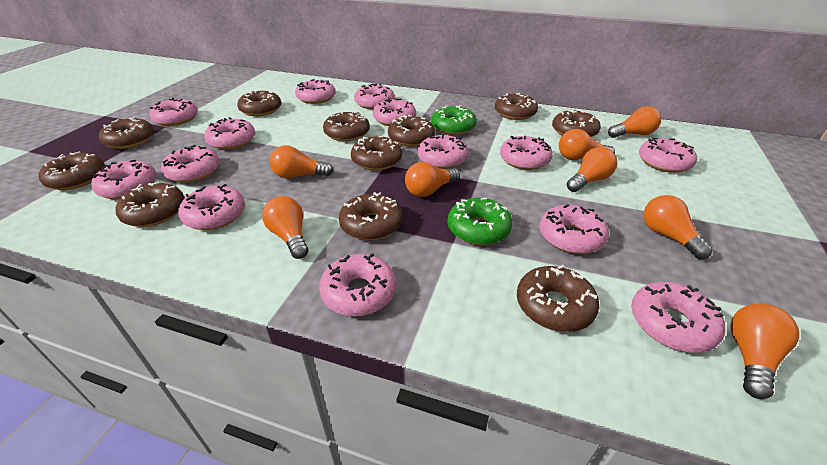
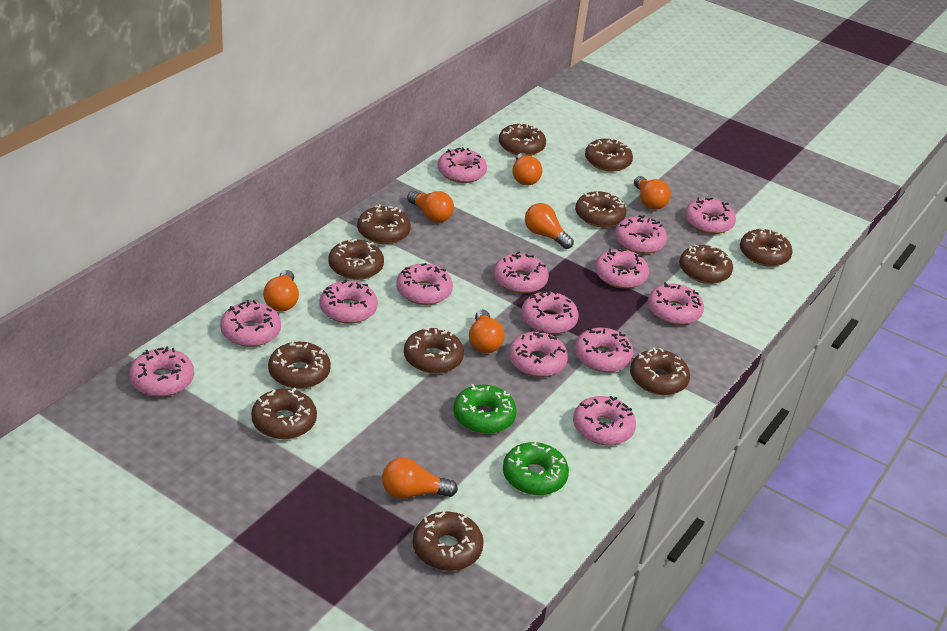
brown donut: 11 -> 12
orange light bulb: 8 -> 7

